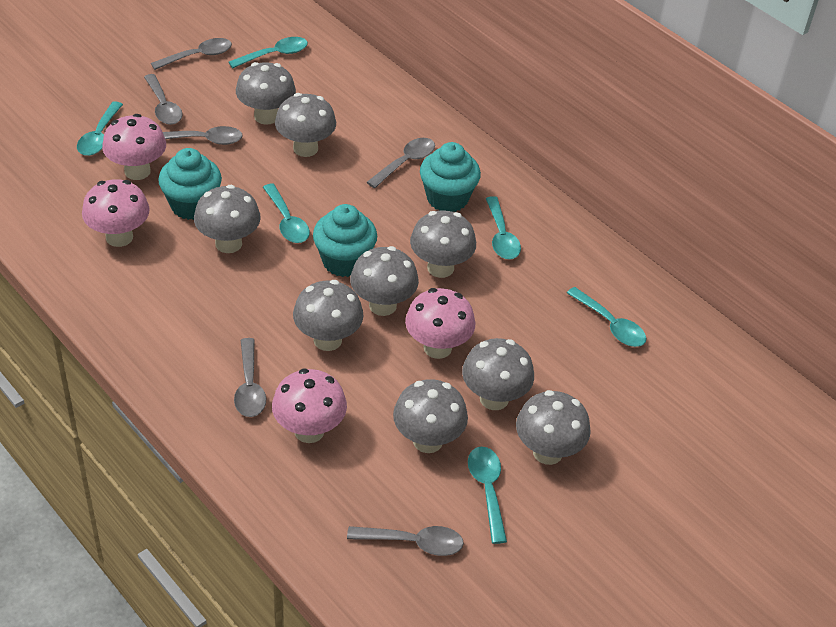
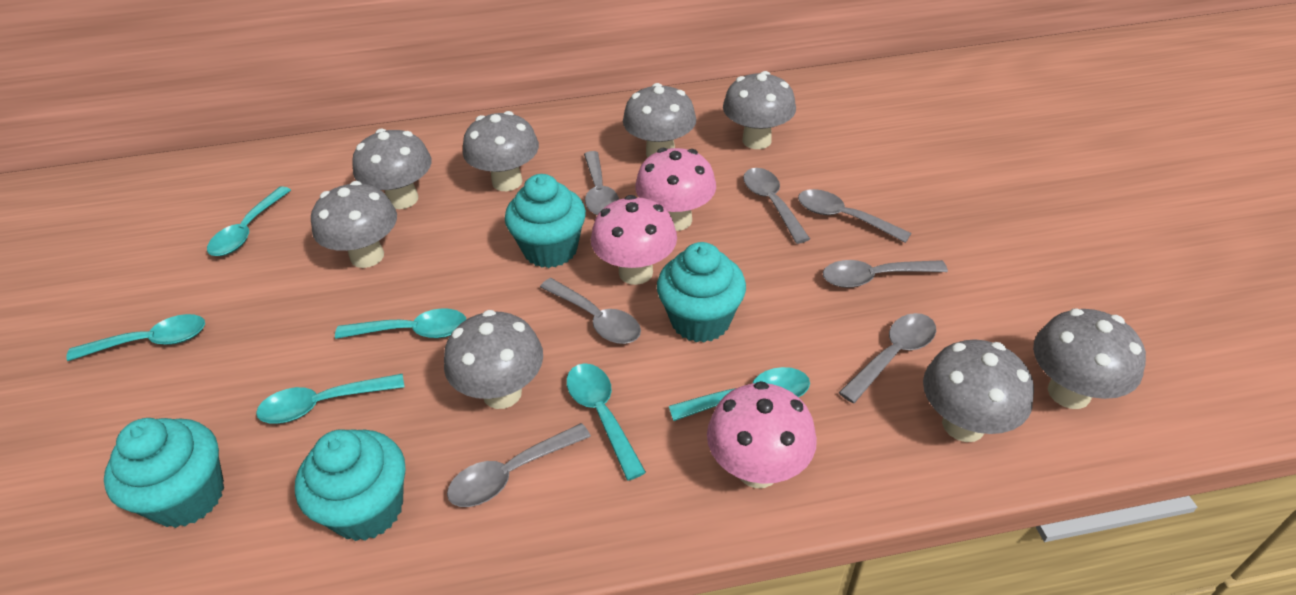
grey mushroom: 9 -> 8
grey spoon: 6 -> 7
pink mushroom: 4 -> 3
turquoise cupcake: 3 -> 4

